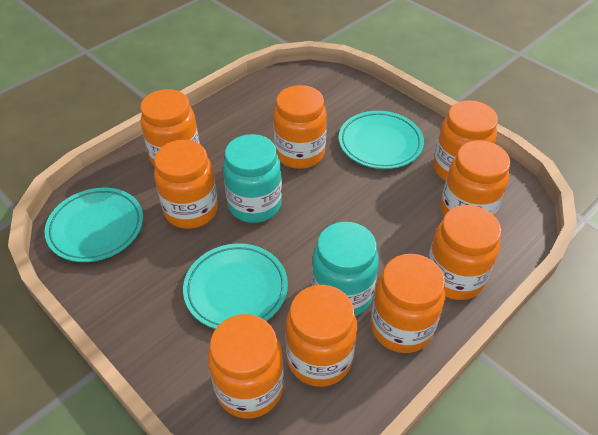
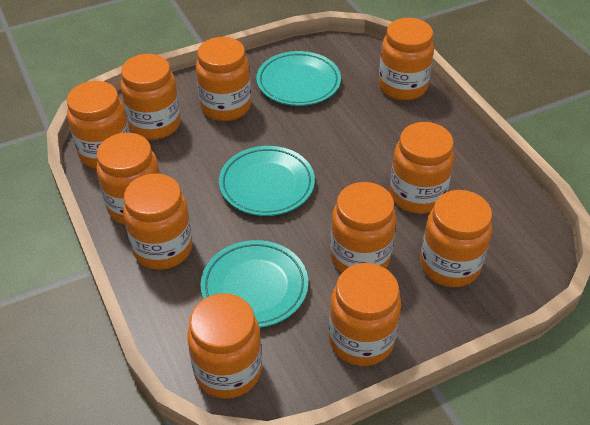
orange jar: 9 -> 11
turquoise jar: 2 -> 0

